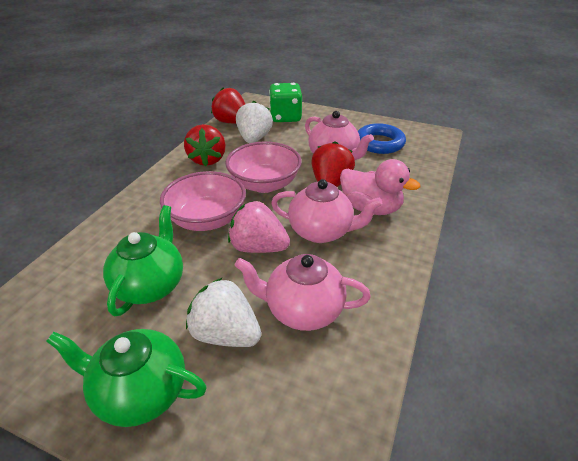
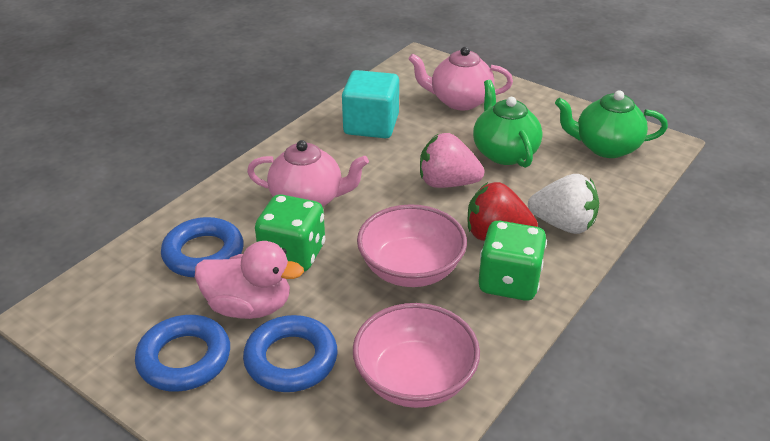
blue ring: 1 -> 3
green dice: 1 -> 2
pink teapot: 3 -> 2
red strawberry: 3 -> 1
turquoise cube: 0 -> 1
white strawberry: 2 -> 1

